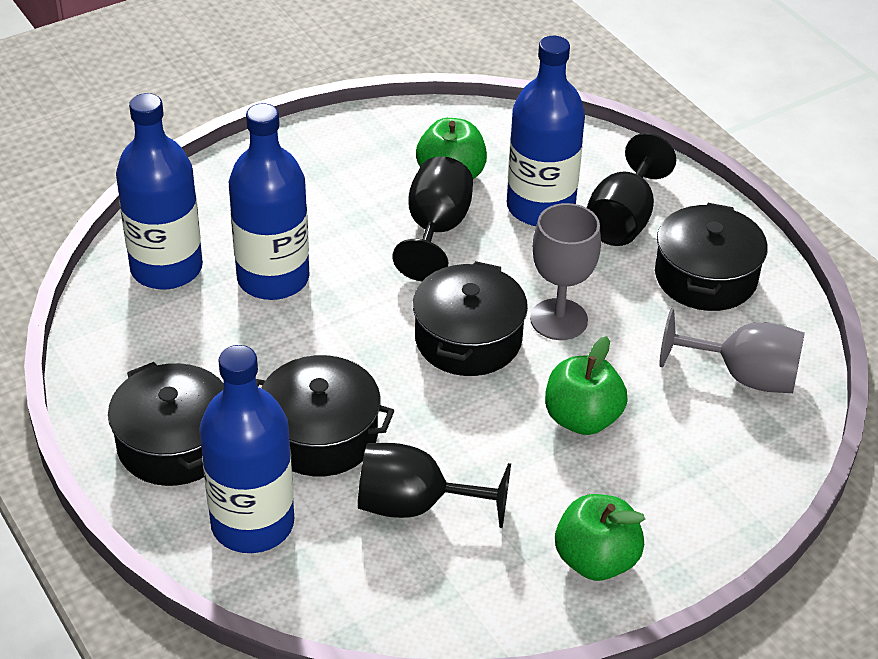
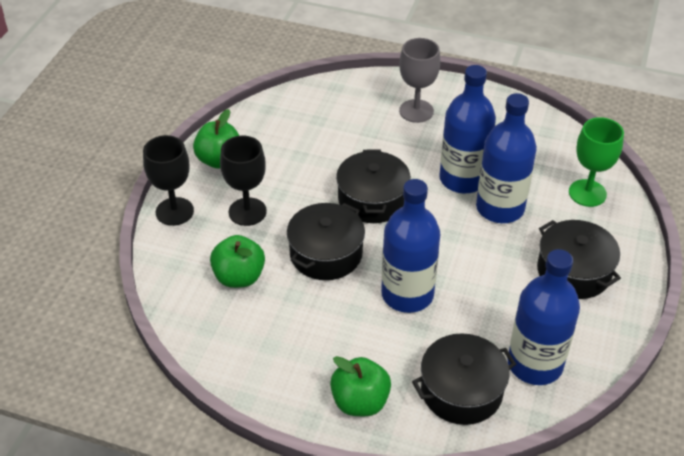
black goblet: 3 -> 2
green goblet: 0 -> 1
grey goblet: 2 -> 1

